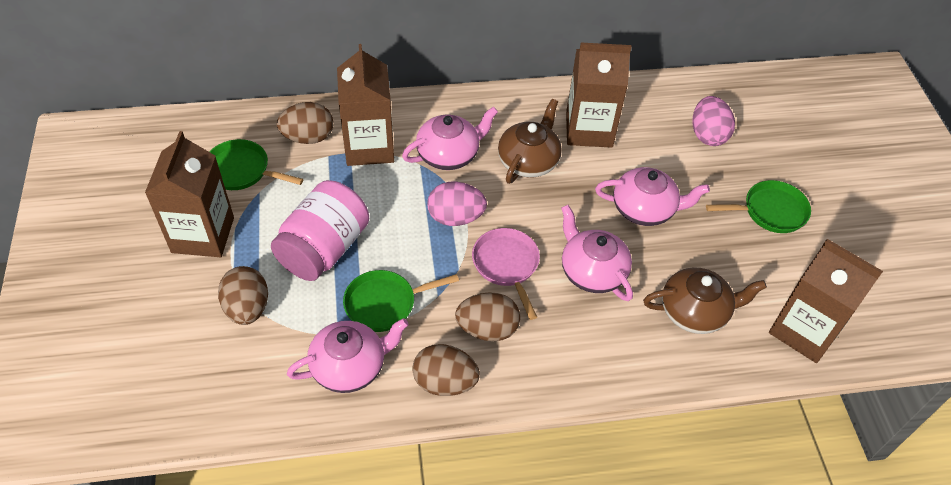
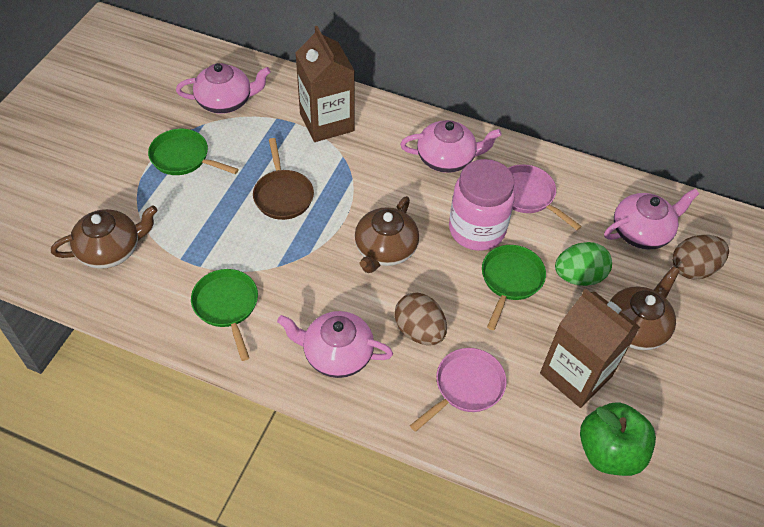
brown carton: 4 -> 2
brown egg: 4 -> 2
brown pan: 0 -> 1
brown teapot: 2 -> 3
green apple: 0 -> 1
green egg: 0 -> 1
pink egg: 2 -> 0
pink pan: 1 -> 2

